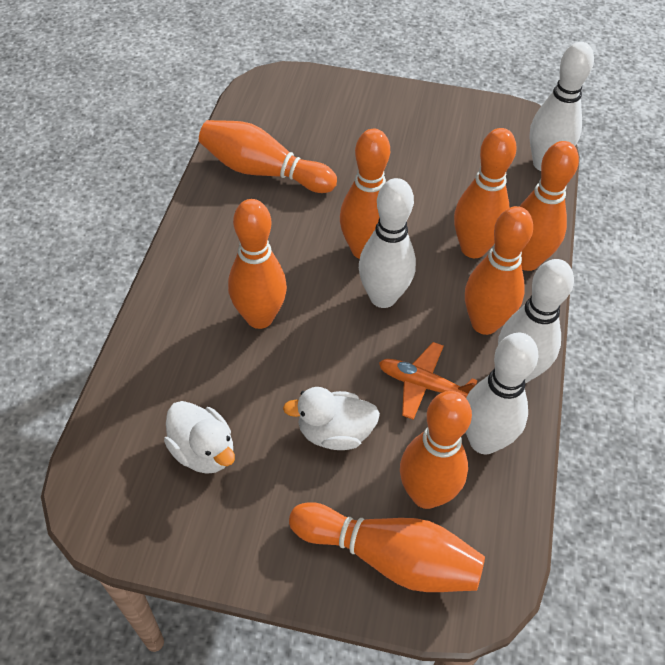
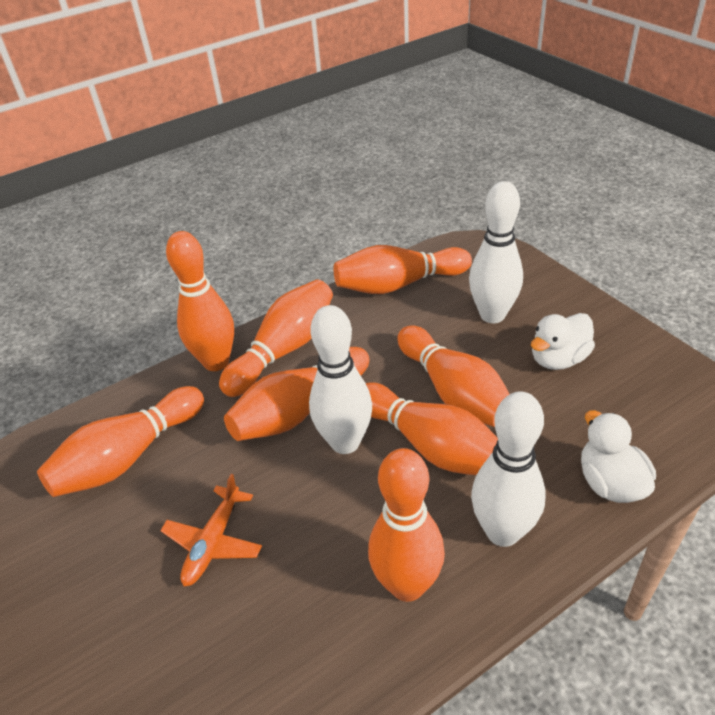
white bowling pin: 4 -> 3

